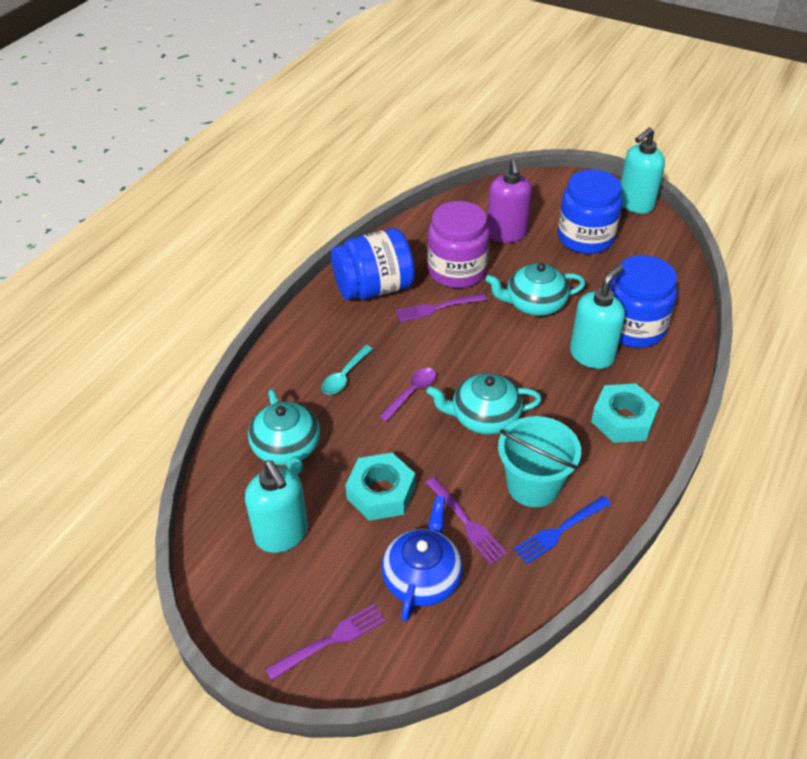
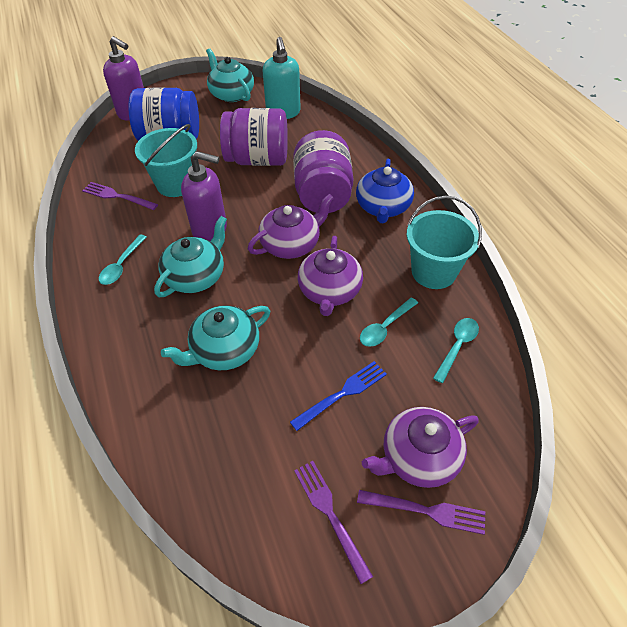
blue jar: 3 -> 1
purple jar: 1 -> 2
purple soap dispenser: 1 -> 2
purple spoon: 1 -> 0
purple teapot: 0 -> 3
turquoise bucket: 1 -> 2
turquoise nut: 2 -> 0
turquoise soap dispenser: 3 -> 1
turquoise spoon: 1 -> 3

